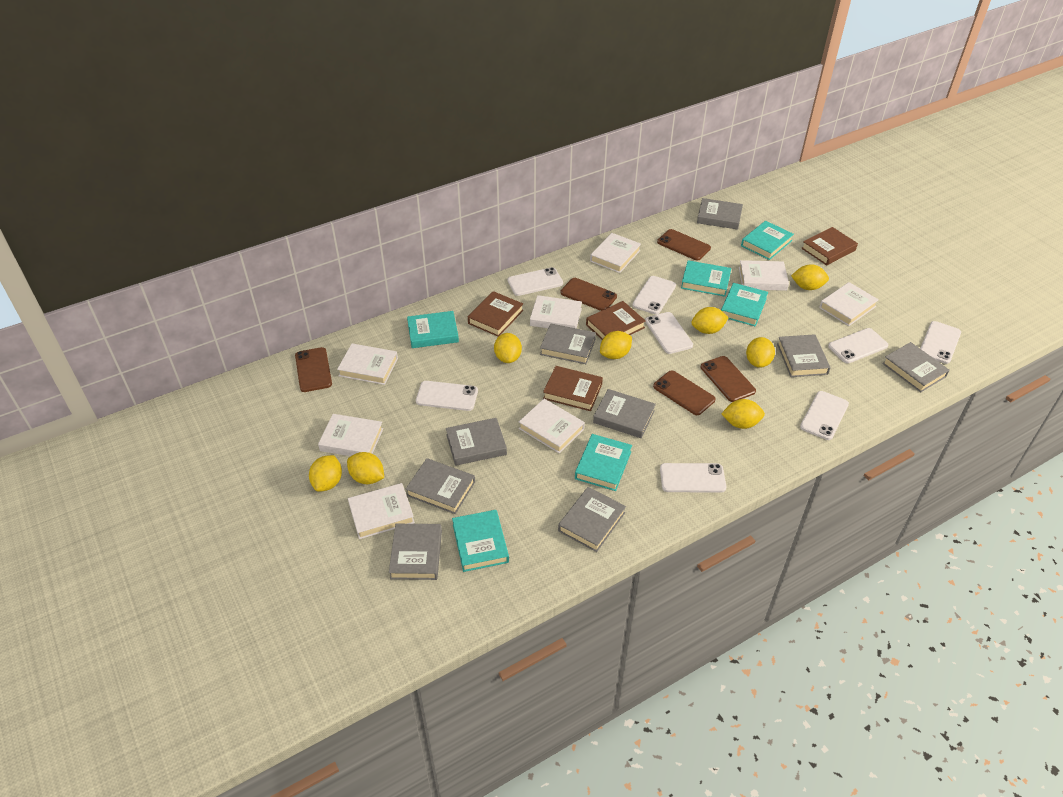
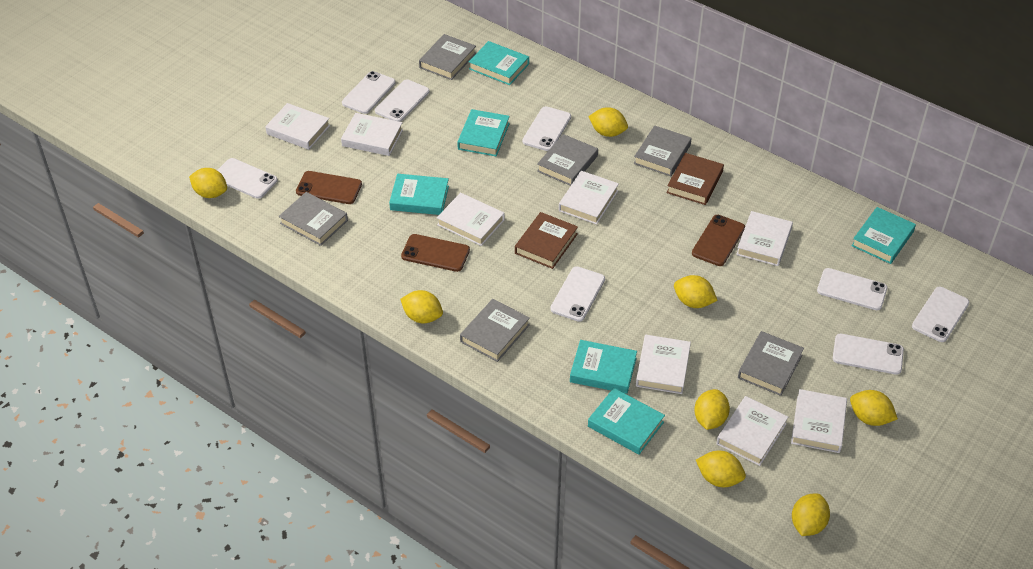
brown book: 4 -> 2
brown phone: 5 -> 3
grey book: 9 -> 6

